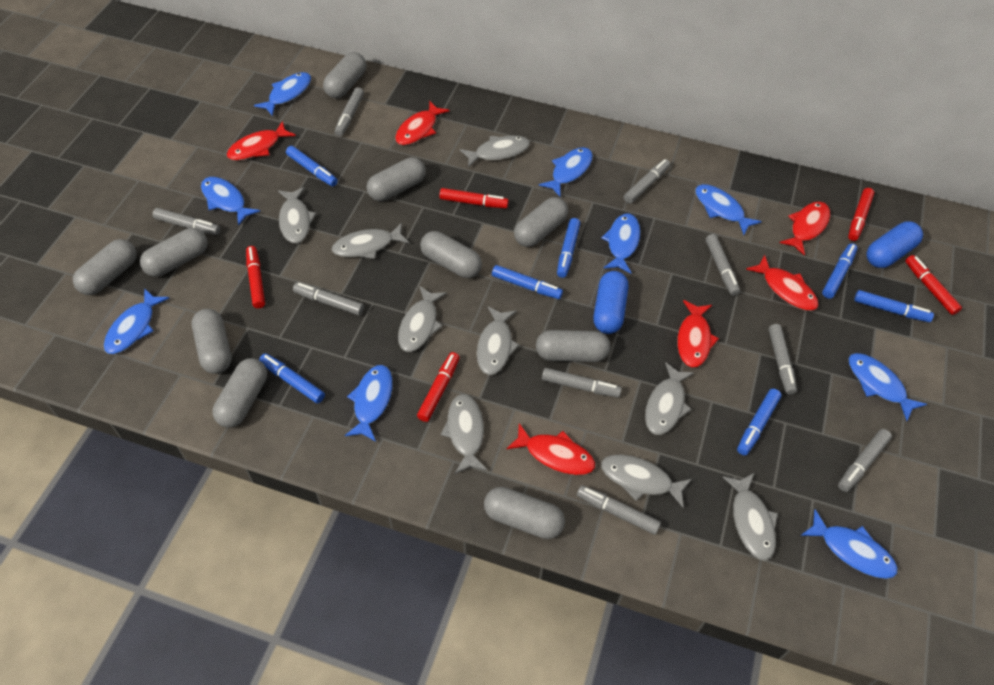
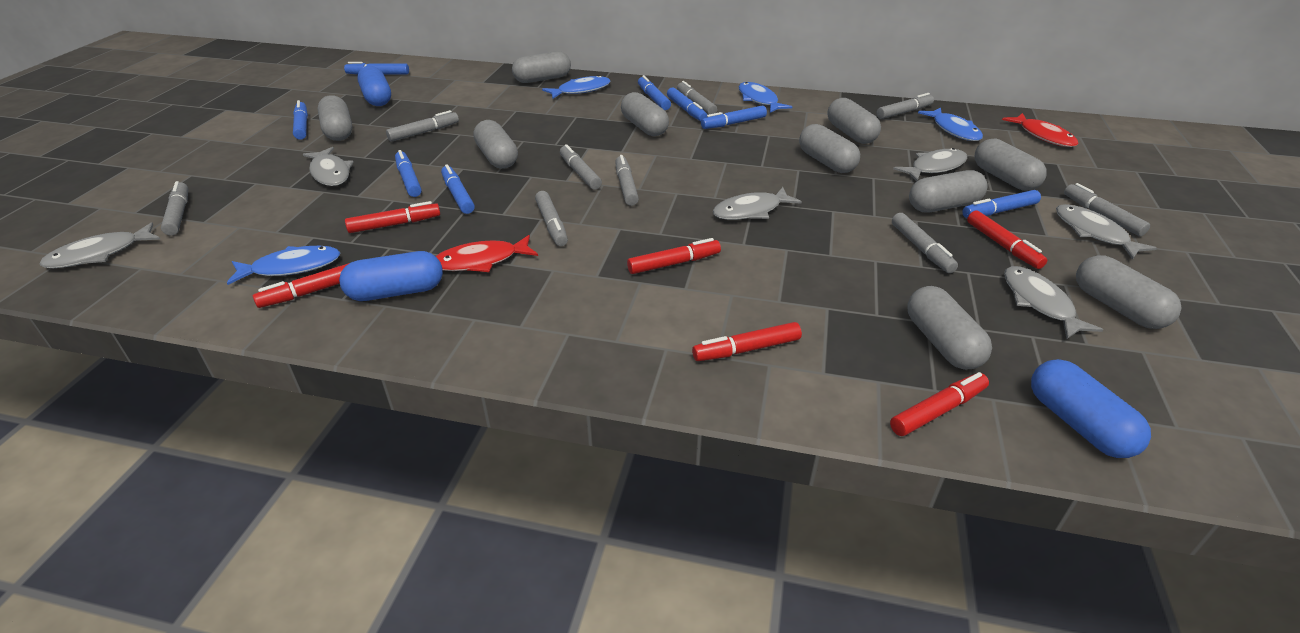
blue capsule: 2 -> 3
blue fish: 9 -> 4
blue marker: 7 -> 8
grey fish: 9 -> 6
red fish: 6 -> 2
red marker: 5 -> 6

